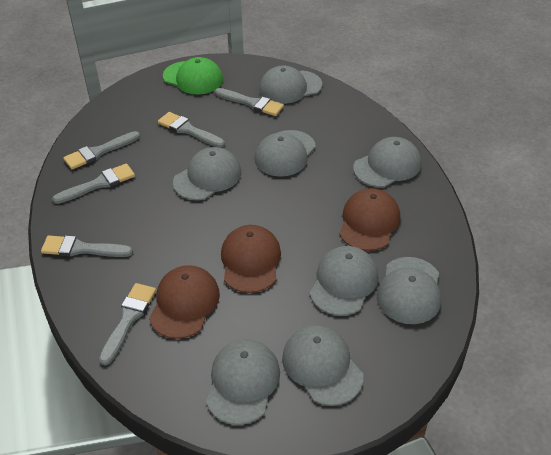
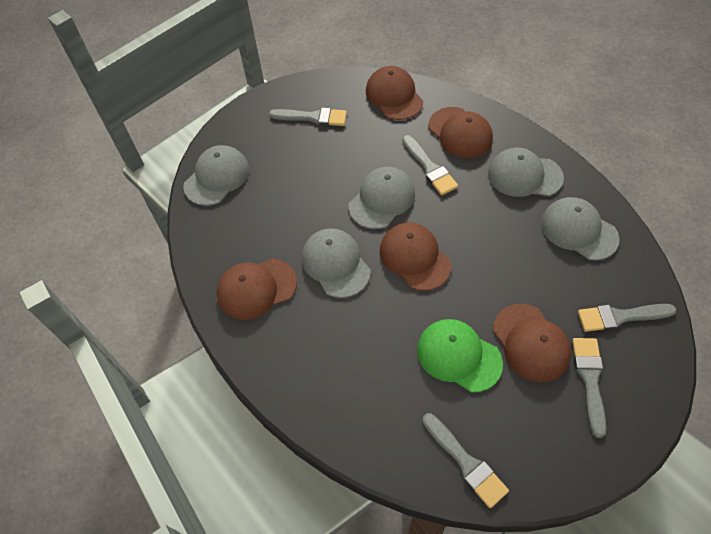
brown cap: 3 -> 5
grey brush: 6 -> 5
grey cap: 8 -> 5

